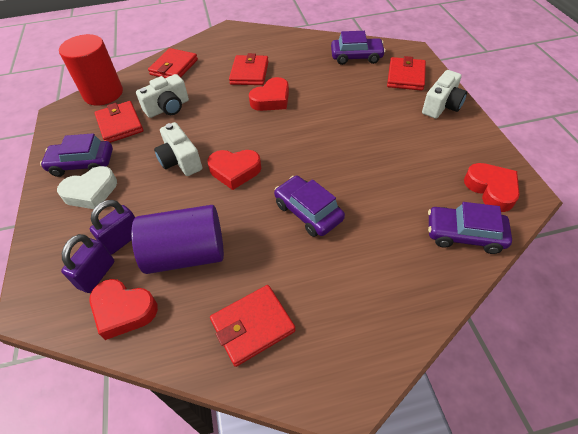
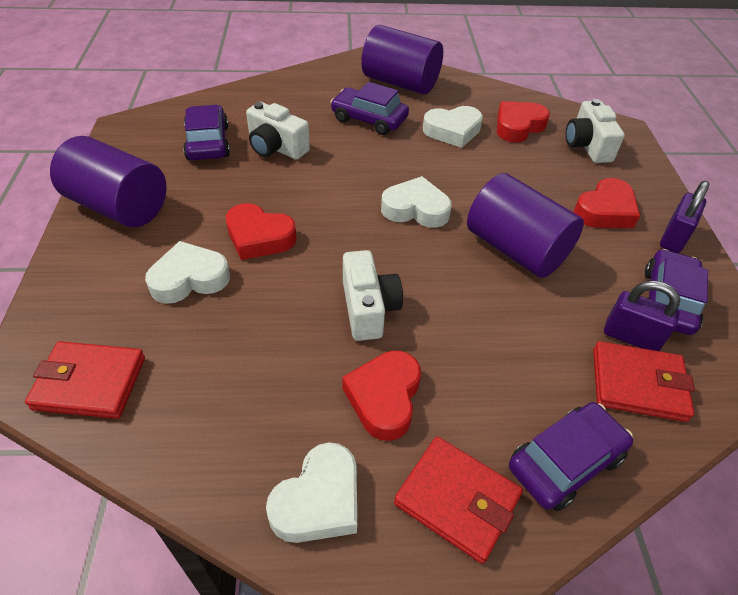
purple cylinder: 1 -> 3
red cylinder: 1 -> 0
red wallet: 5 -> 3
white heart: 1 -> 4

